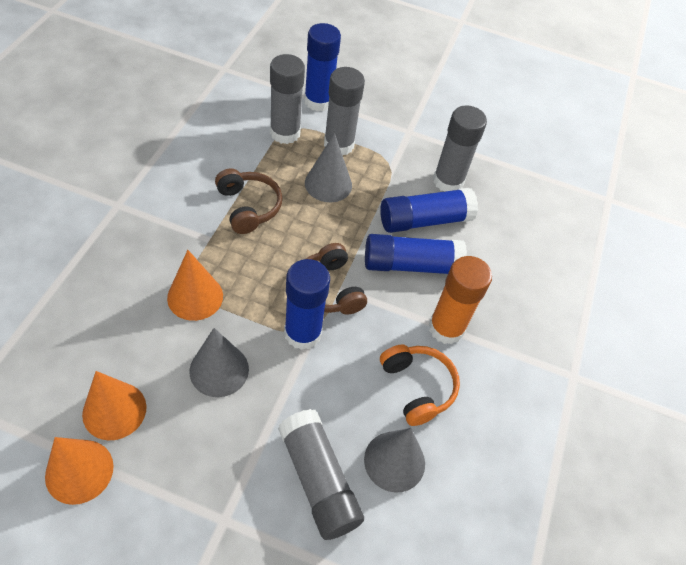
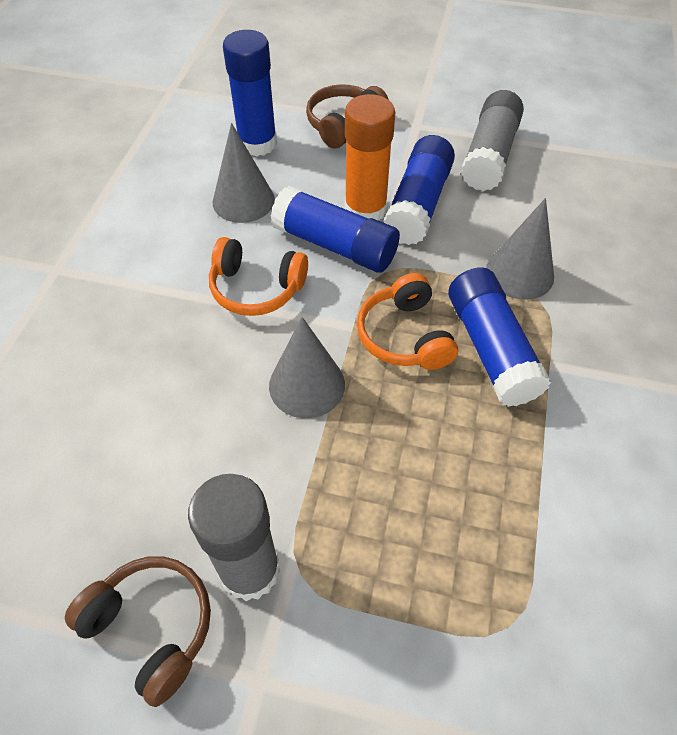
grey glue stick: 4 -> 2
orange cone: 3 -> 0
orange headphones: 1 -> 2

